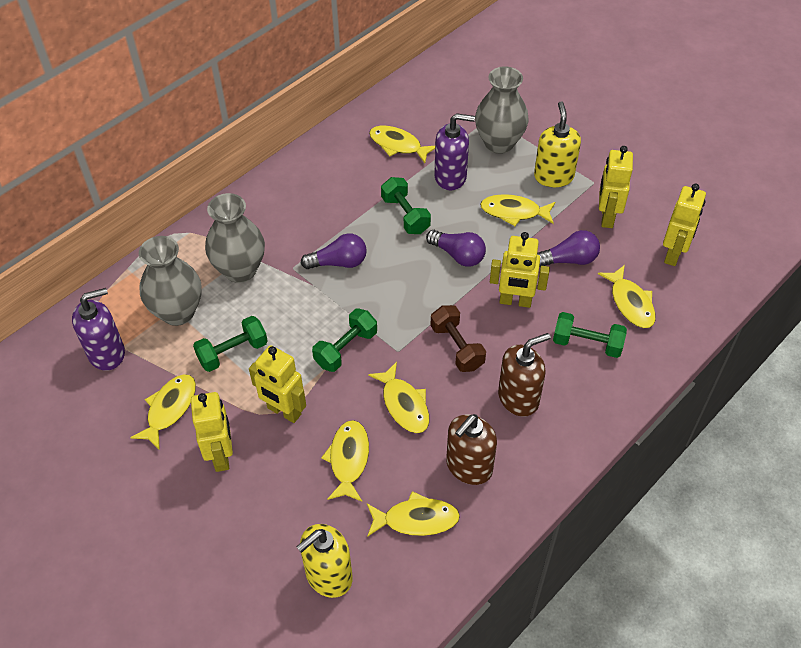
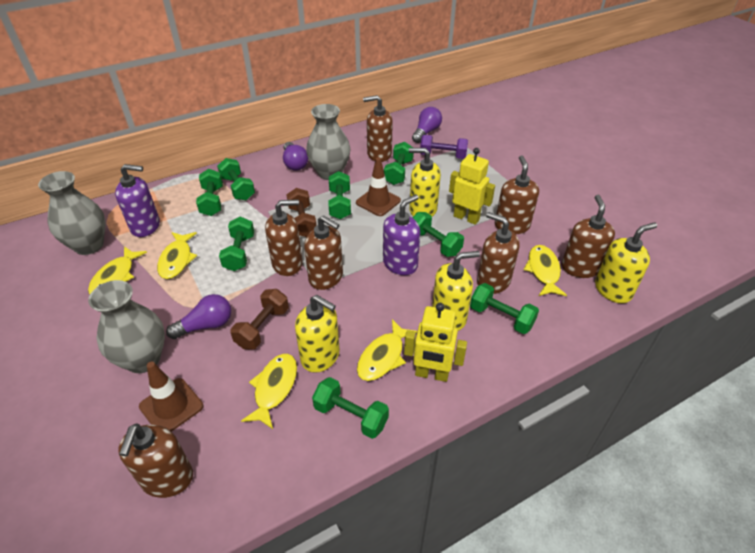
brown dumbbell: 1 -> 2
brown soap dispenser: 2 -> 7
brown traffic cone: 0 -> 2
green dumbbell: 4 -> 8
purple dumbbell: 0 -> 1
yellow fish: 7 -> 5
yellow robot: 5 -> 2
yellow soap dispenser: 2 -> 4

